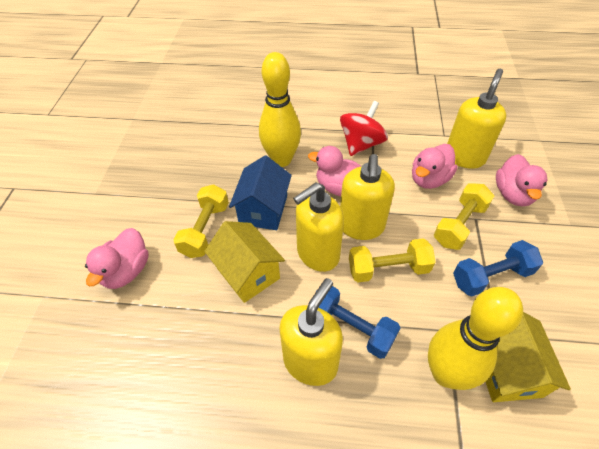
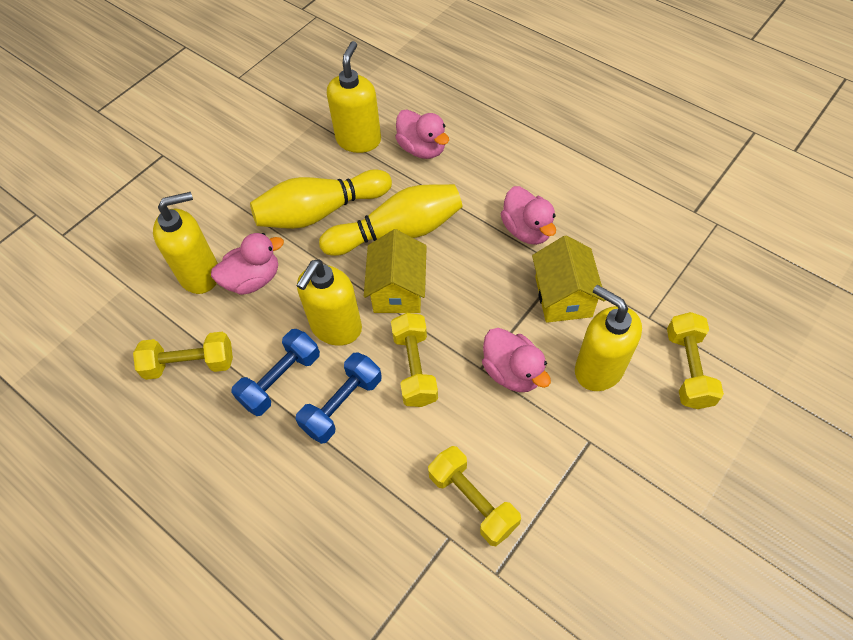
blue house: 1 -> 0
red spinning top: 1 -> 0
yellow dumbbell: 3 -> 4

